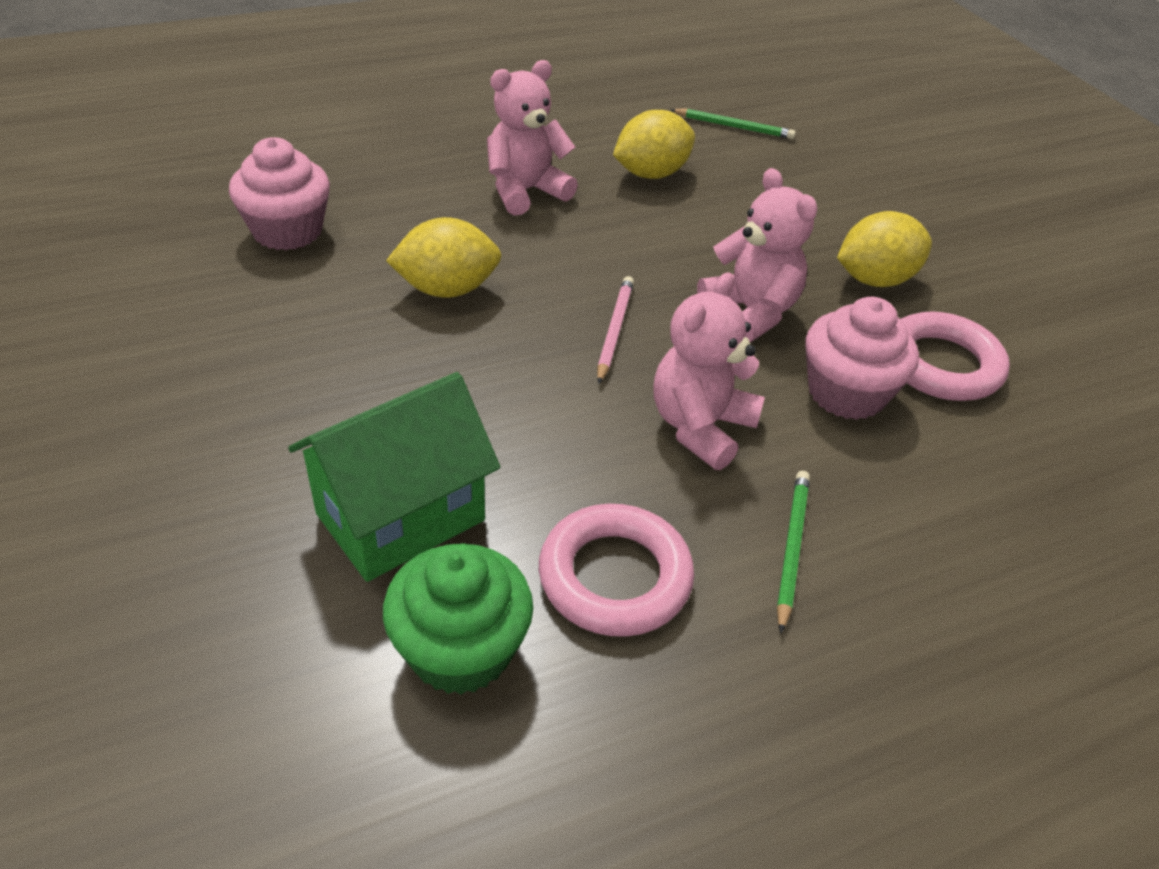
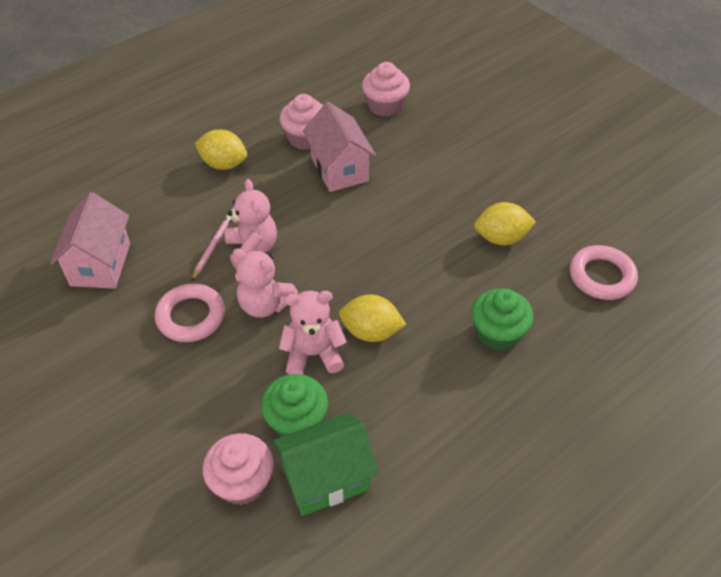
green cupcake: 1 -> 2
green pencil: 2 -> 0
pink cupcake: 2 -> 3
pink house: 0 -> 2

